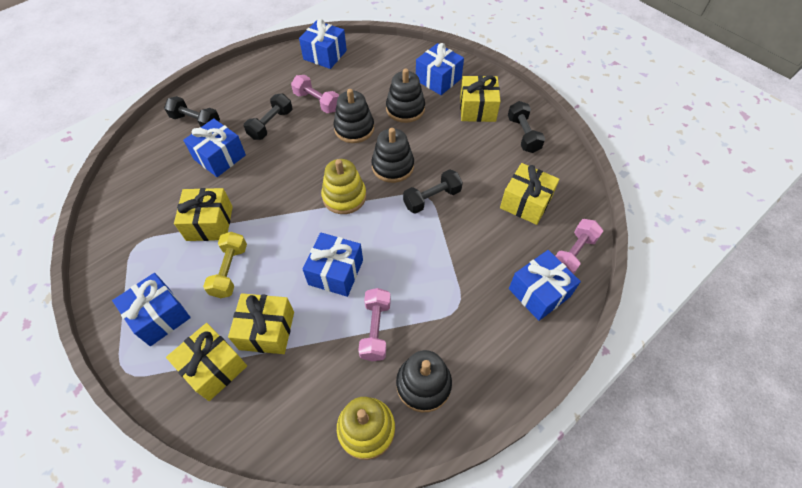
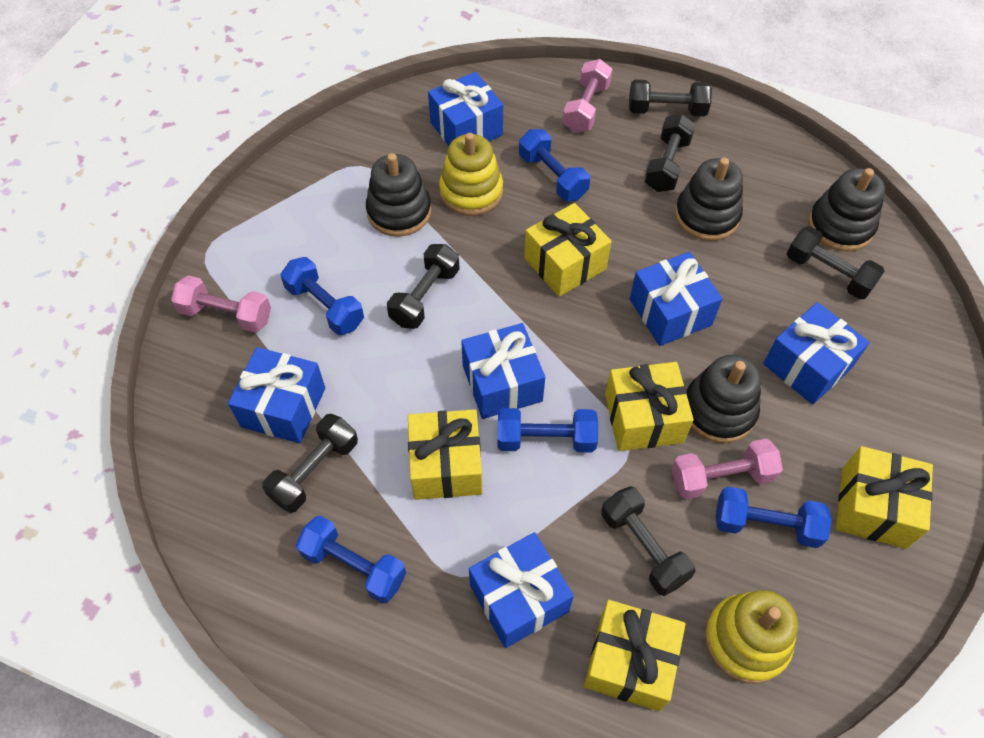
black dumbbell: 4 -> 6
blue dumbbell: 0 -> 5
yellow dumbbell: 1 -> 0

